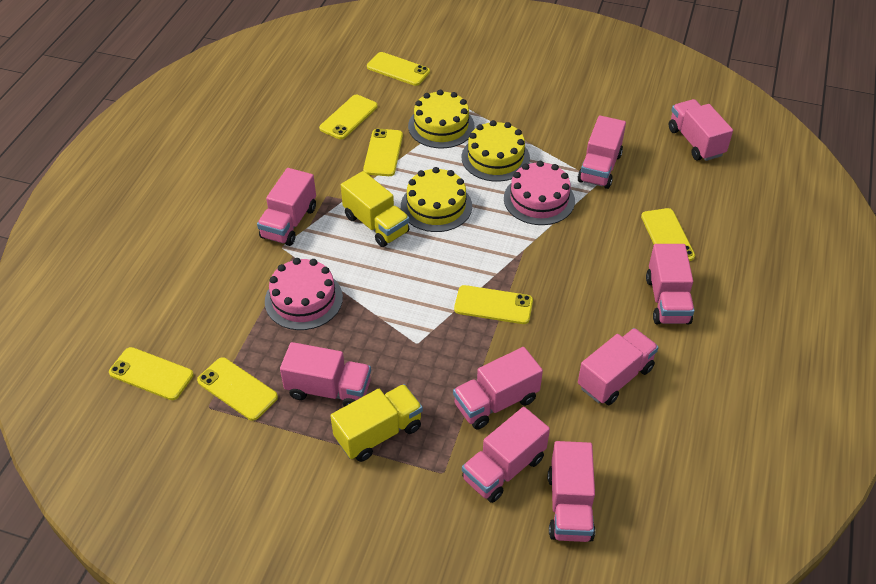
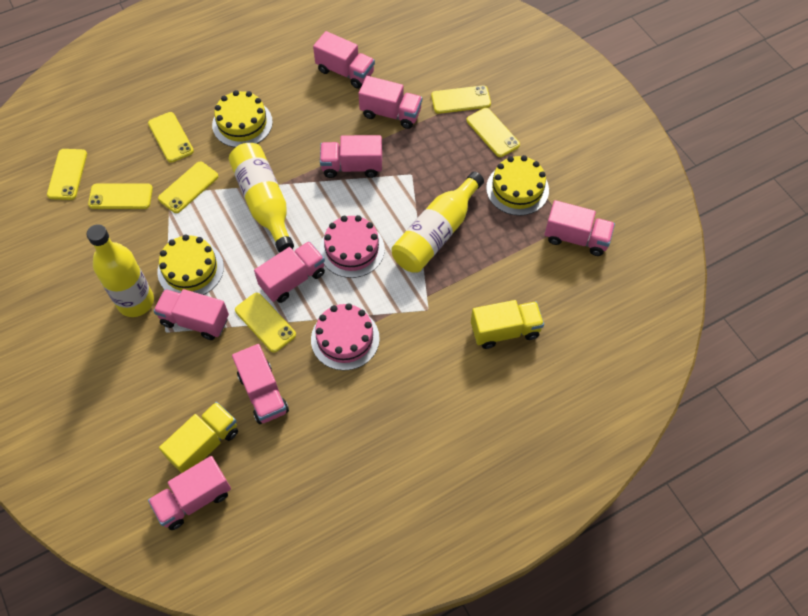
pink truck: 9 -> 8
yellow bottle: 0 -> 3

